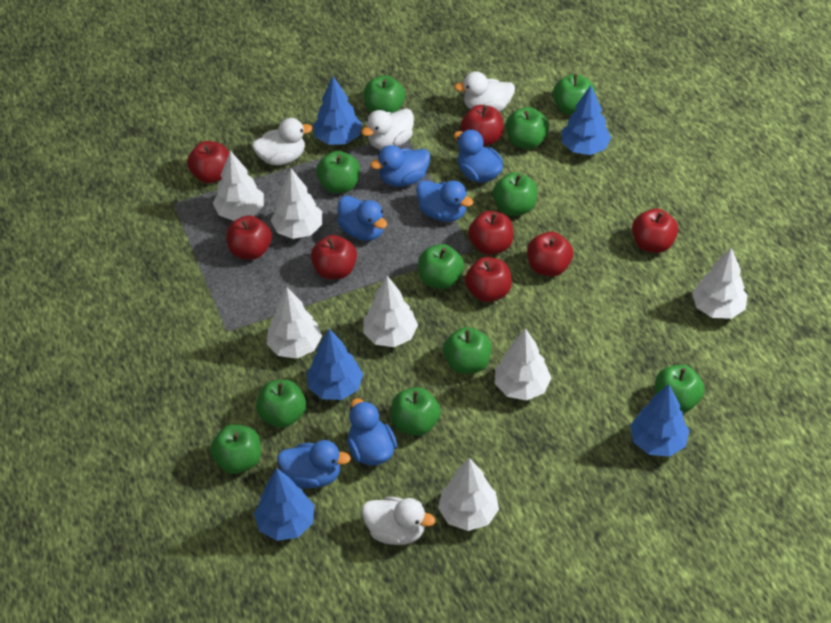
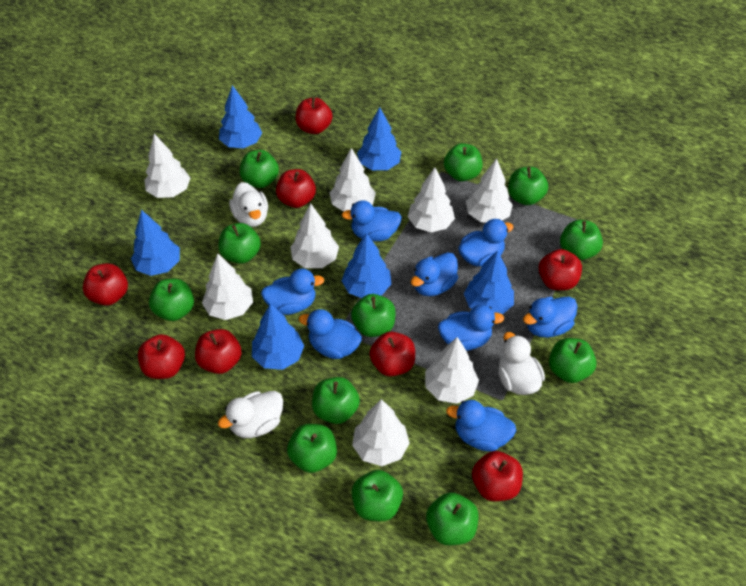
blue duck: 6 -> 8
blue tree: 5 -> 6
green apple: 11 -> 12
white duck: 4 -> 3
white tree: 7 -> 8

